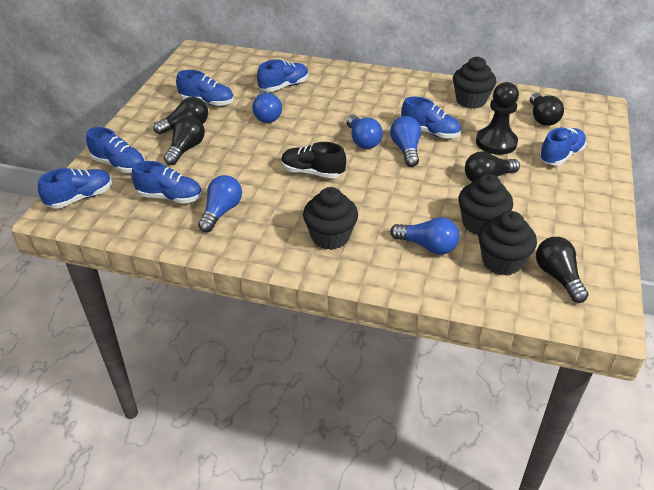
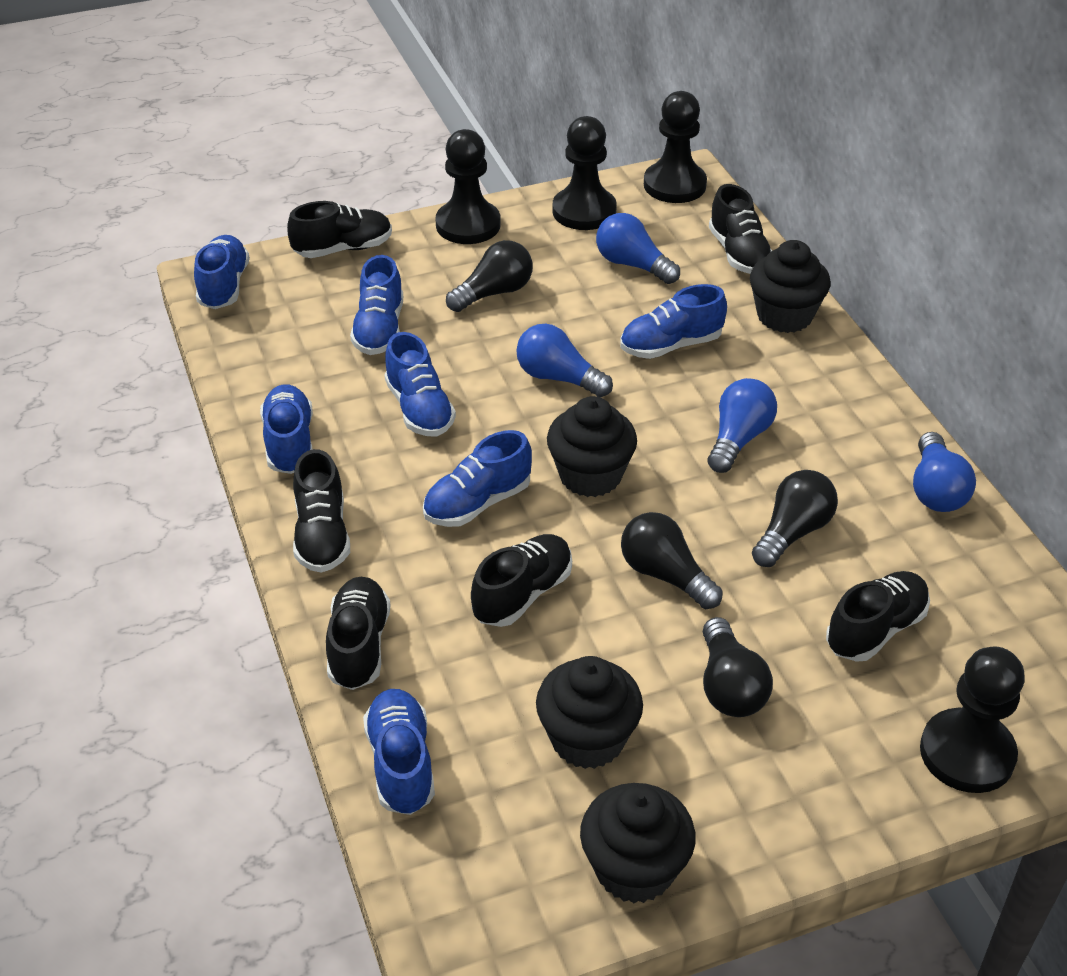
black light bulb: 5 -> 4
black pawn: 1 -> 4
black shoe: 1 -> 6
blue light bulb: 5 -> 4

